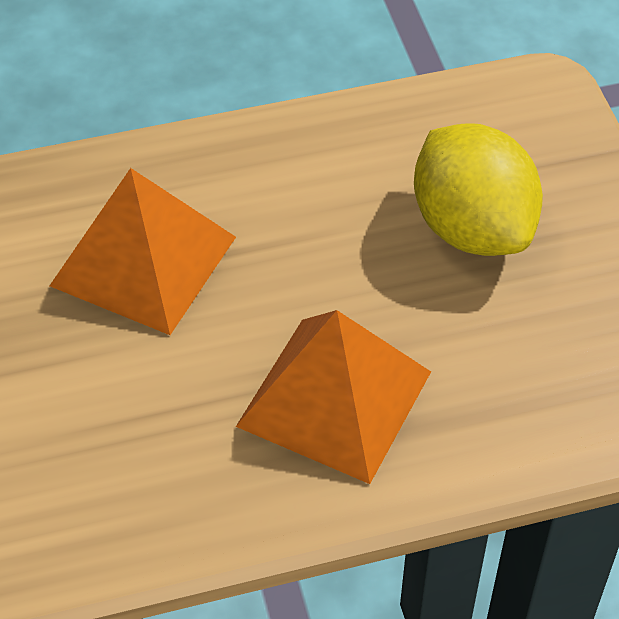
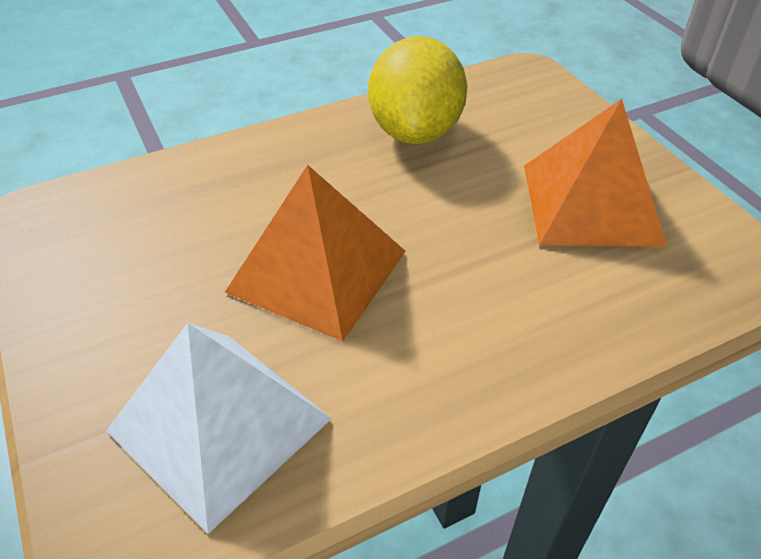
white pyramid: 0 -> 1

